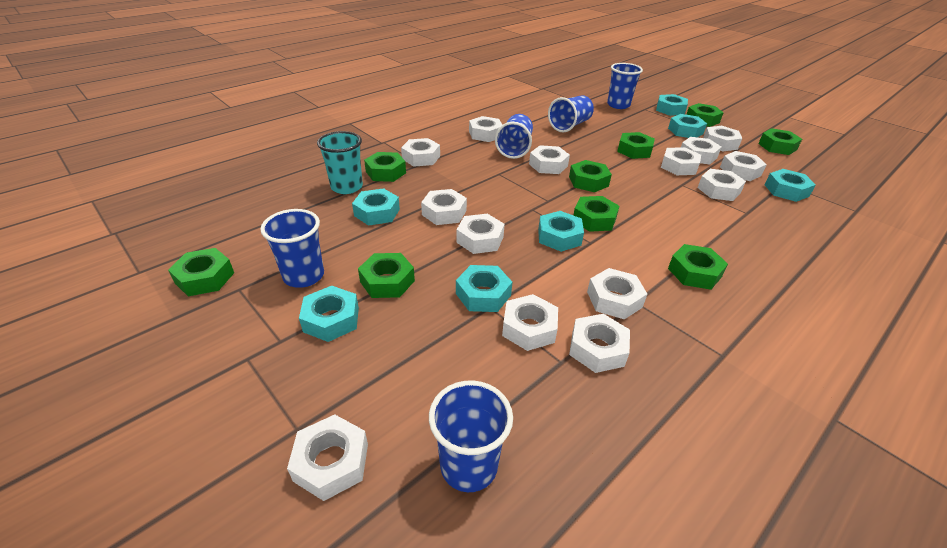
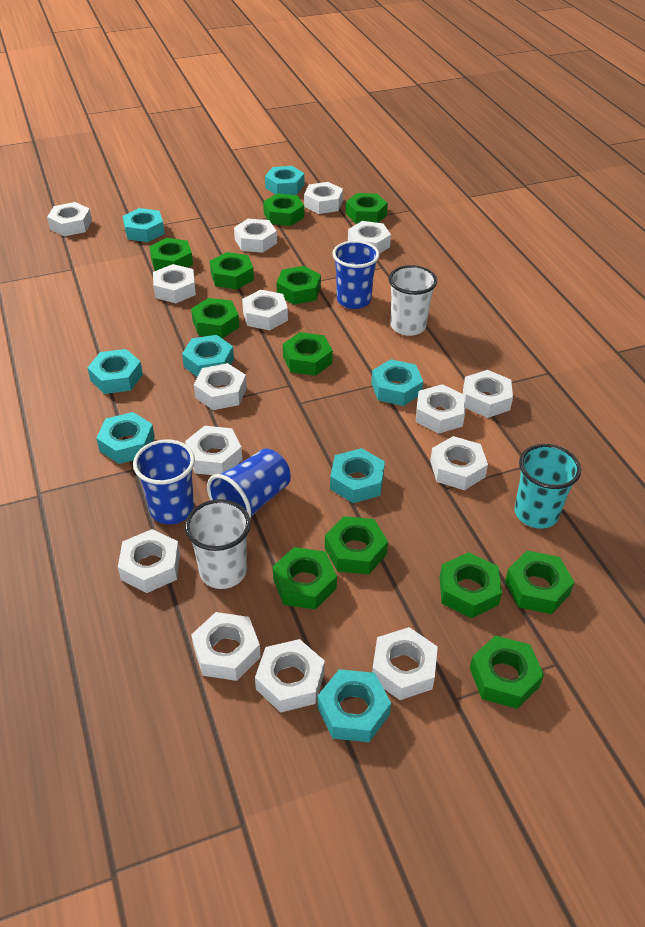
blue cup: 5 -> 3
green nut: 9 -> 12
turquoise nut: 7 -> 8
white cup: 0 -> 2
white nut: 14 -> 15

